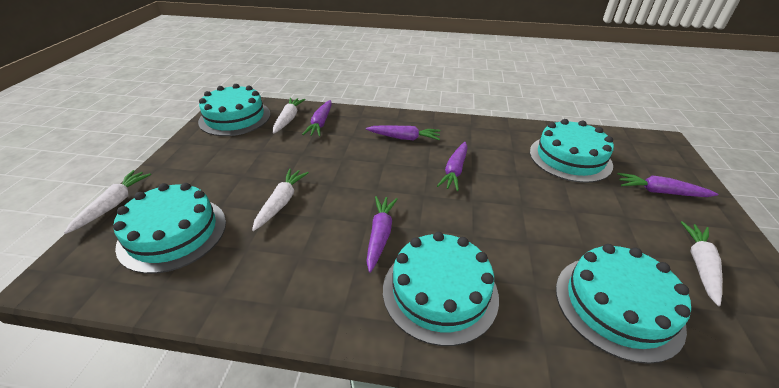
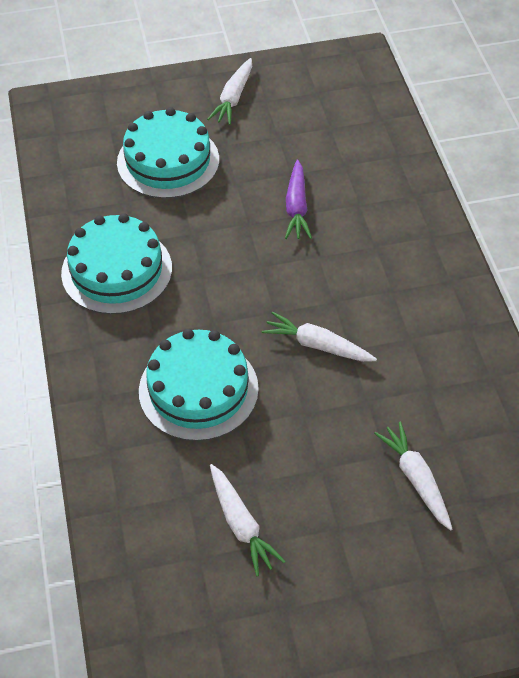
purple carrot: 5 -> 1
turquoise cake: 5 -> 3

